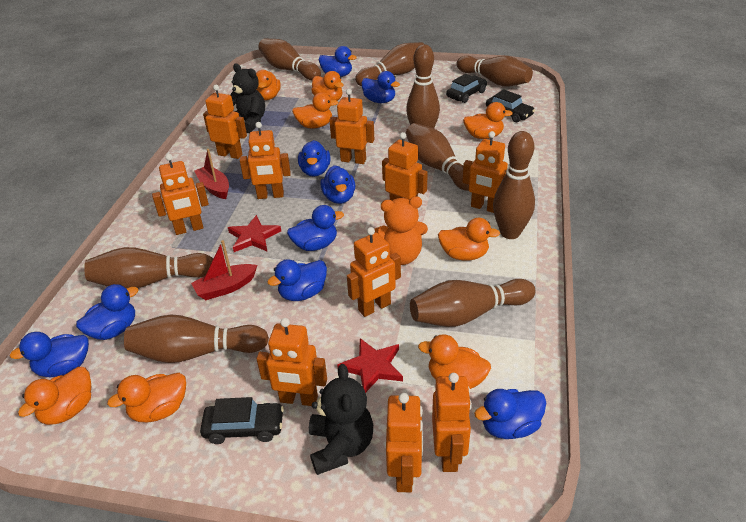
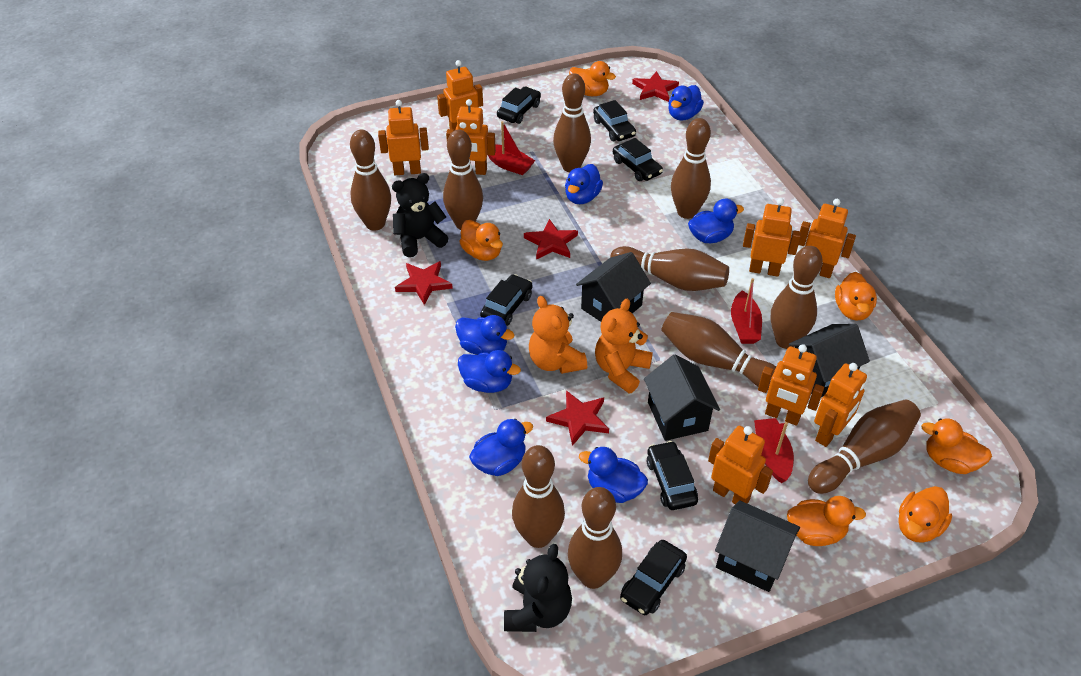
black car: 3 -> 6
black house: 0 -> 4
blue duck: 9 -> 7
brown bowling pin: 9 -> 10
orange duck: 8 -> 6
orange robot: 10 -> 8
orange teddy bear: 1 -> 2
red boat: 2 -> 3
red star: 2 -> 4

